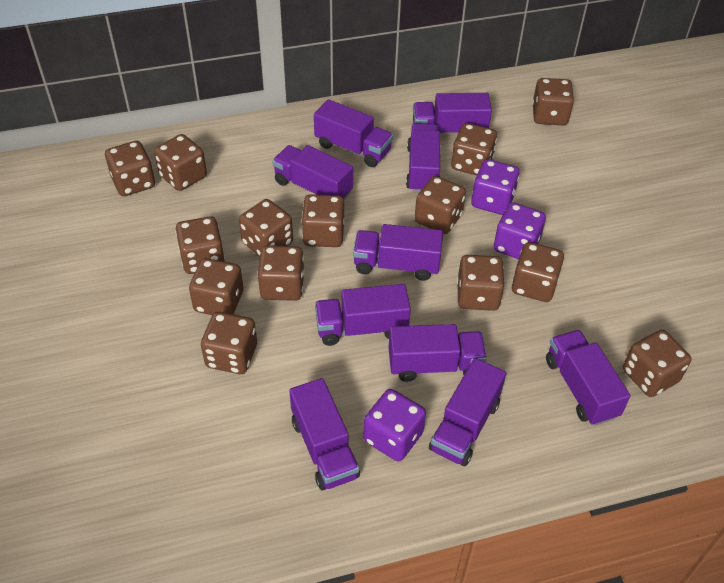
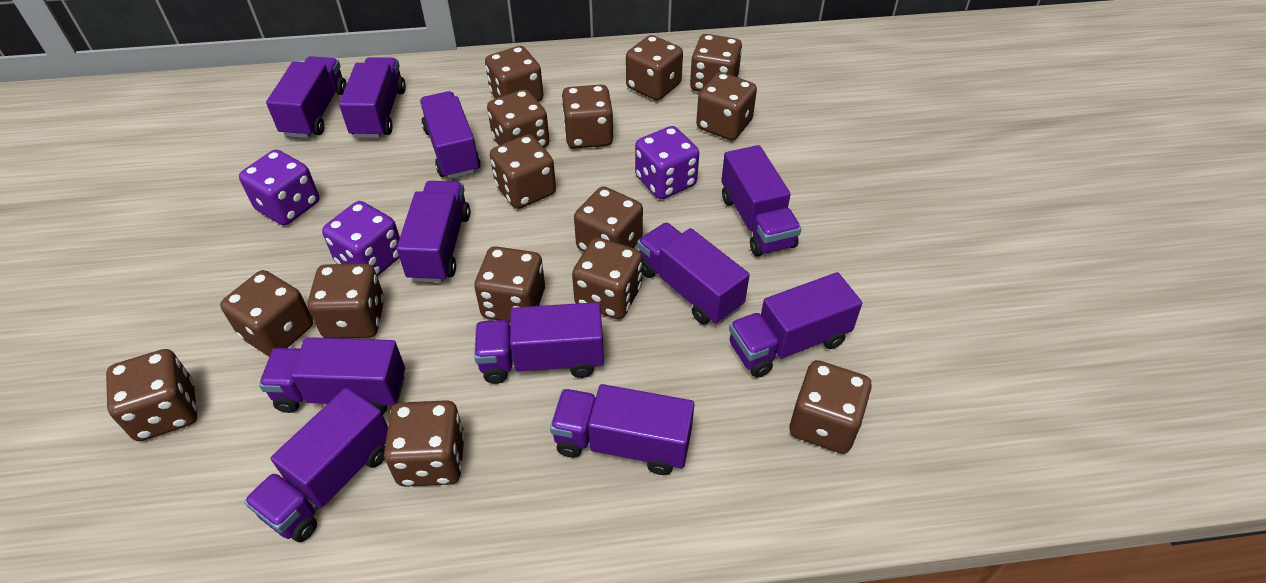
brown dice: 14 -> 15
purple truck: 10 -> 11

